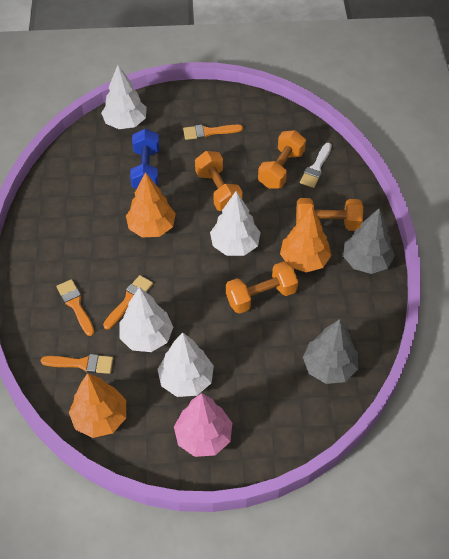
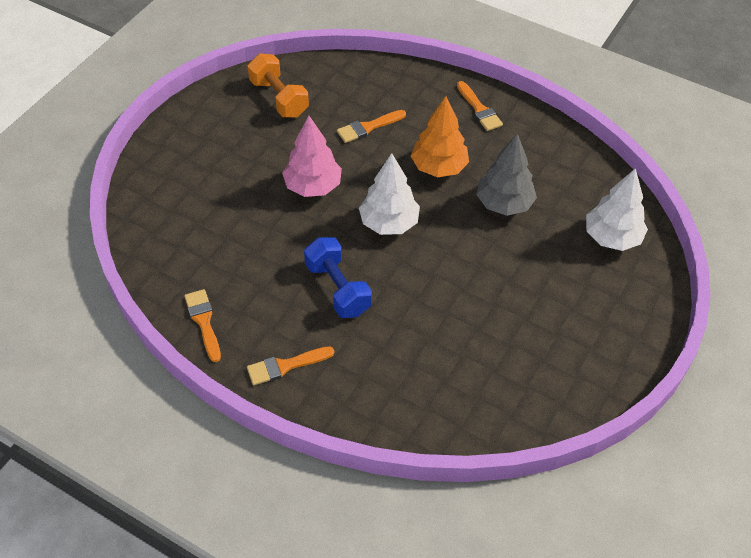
grey tree: 2 -> 1
orange dumbbell: 4 -> 1
orange tree: 3 -> 1
white brush: 1 -> 0
white tree: 4 -> 2

